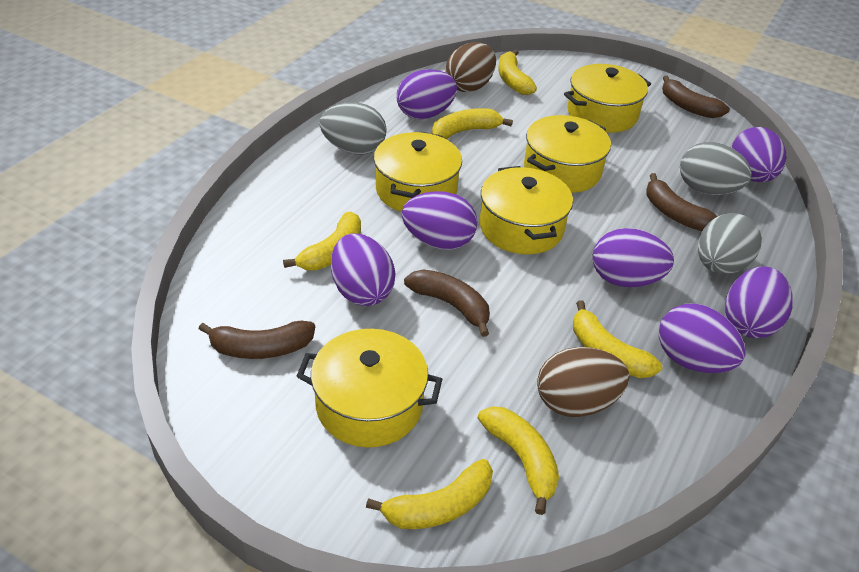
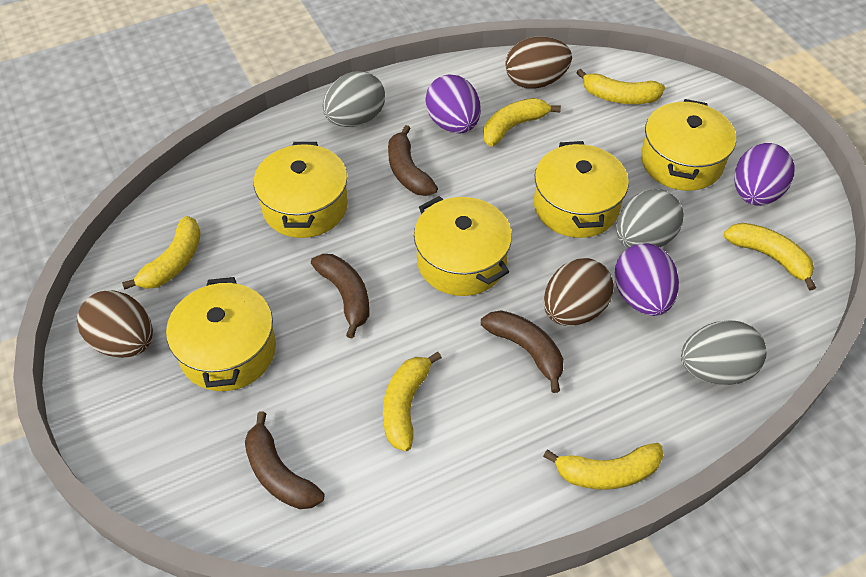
brown egg: 2 -> 3
purple egg: 7 -> 3

